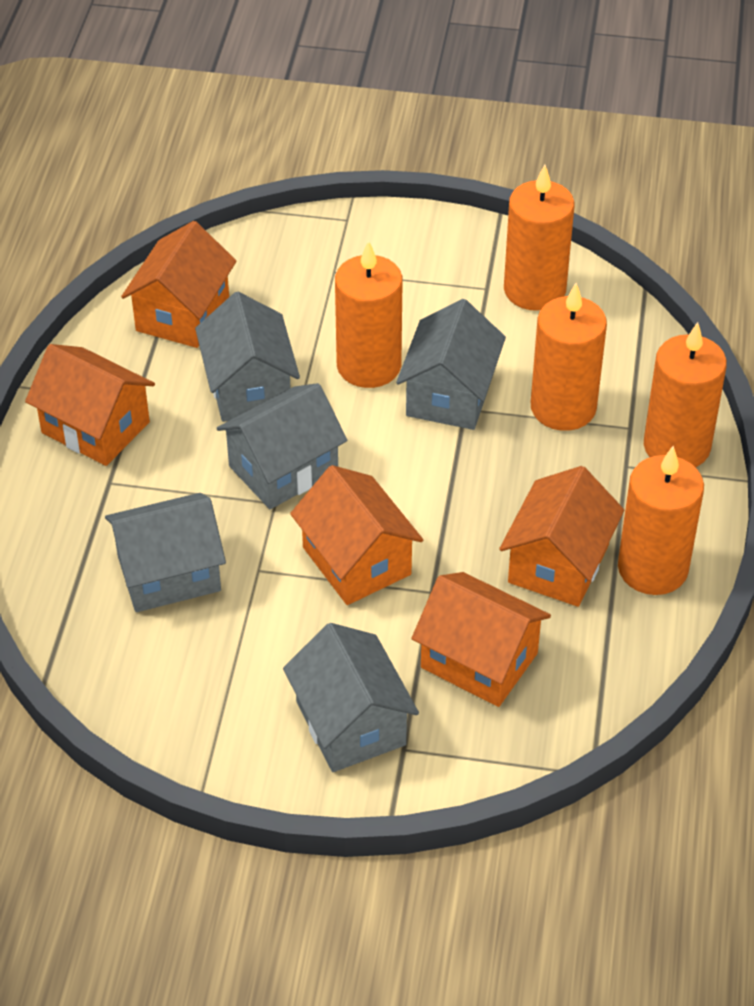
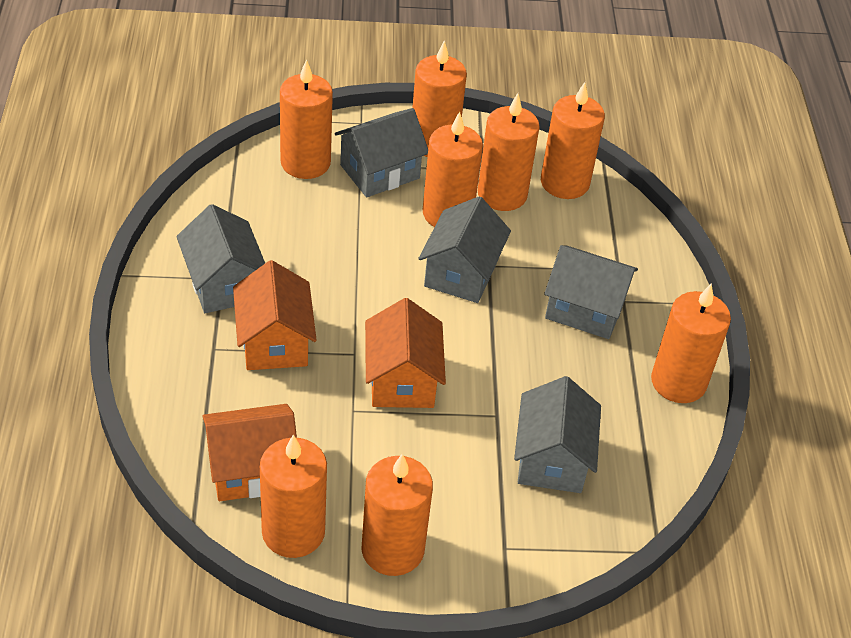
orange candle: 5 -> 8
orange house: 5 -> 3

